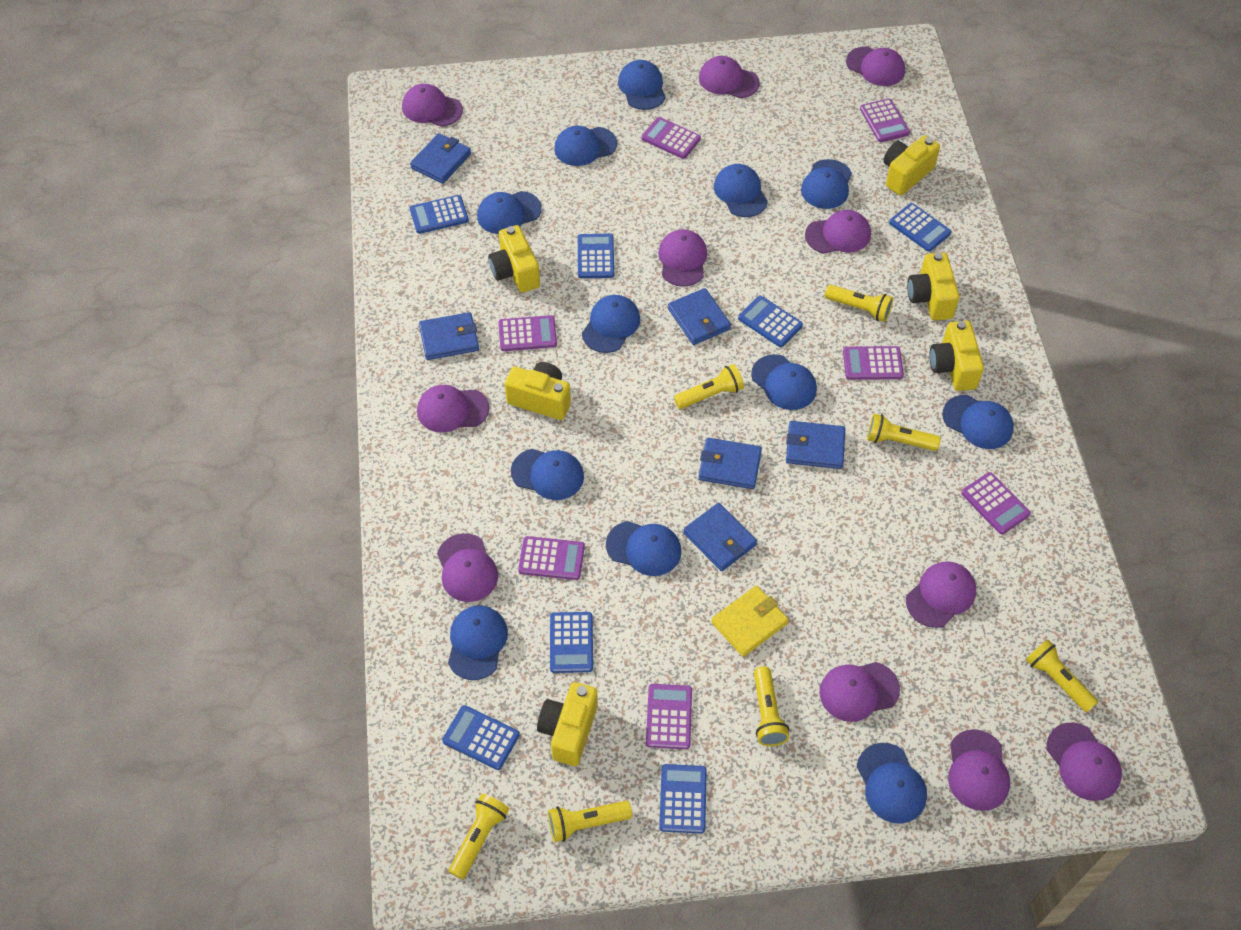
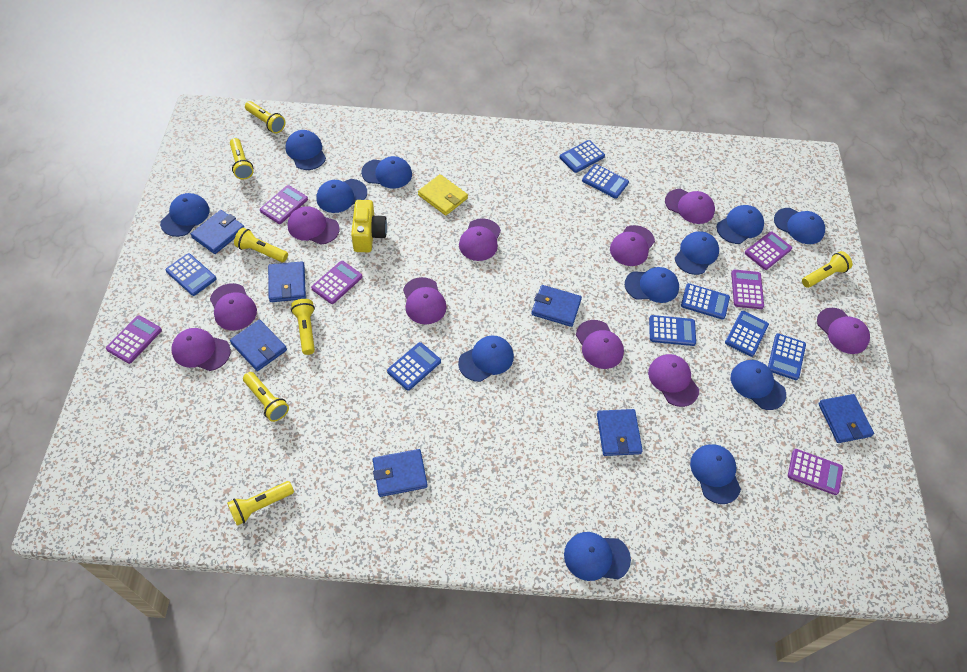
blue calculator: 7 -> 8
blue wallet: 6 -> 7
purple calculator: 7 -> 6
purple cap: 11 -> 10
yellow camera: 6 -> 1

